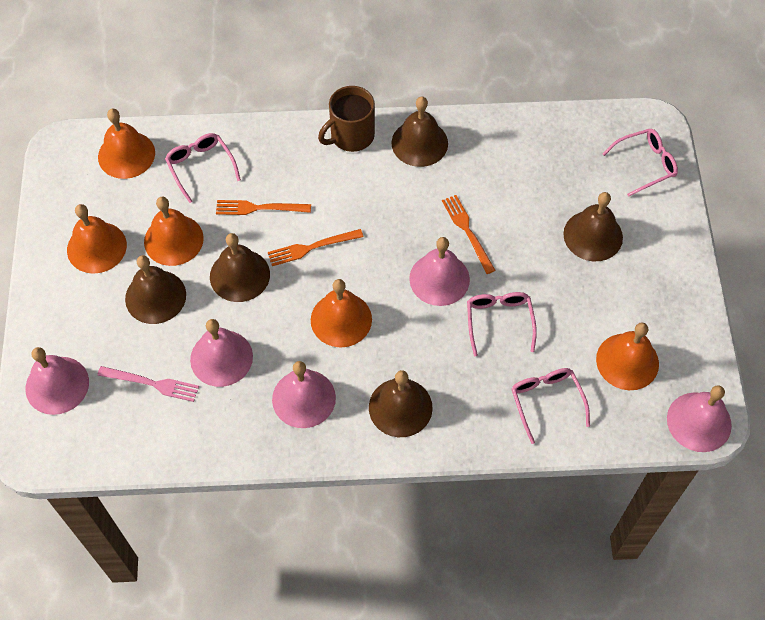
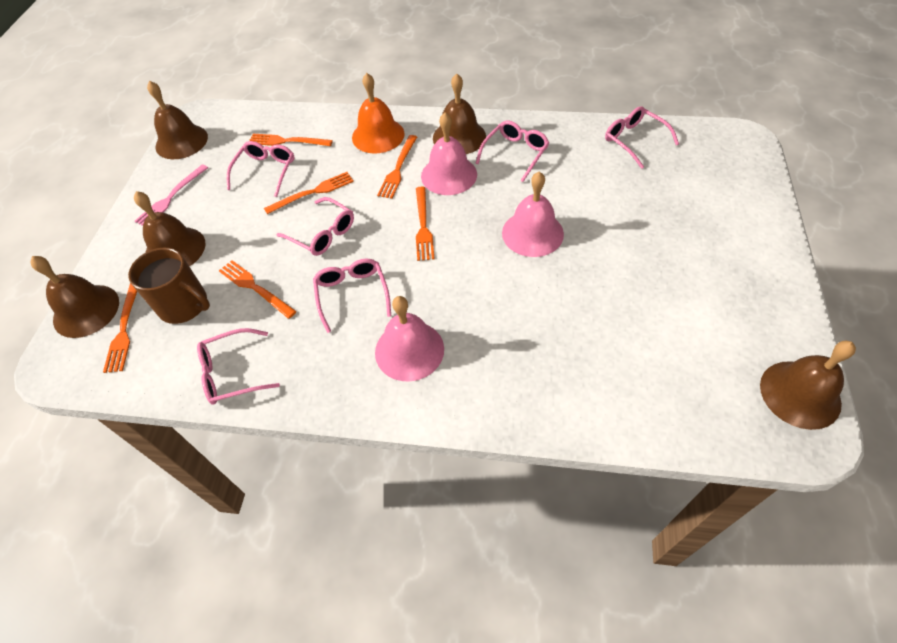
orange bell: 5 -> 1
orange fork: 3 -> 6
pink bell: 5 -> 3
pink glasses: 4 -> 6

